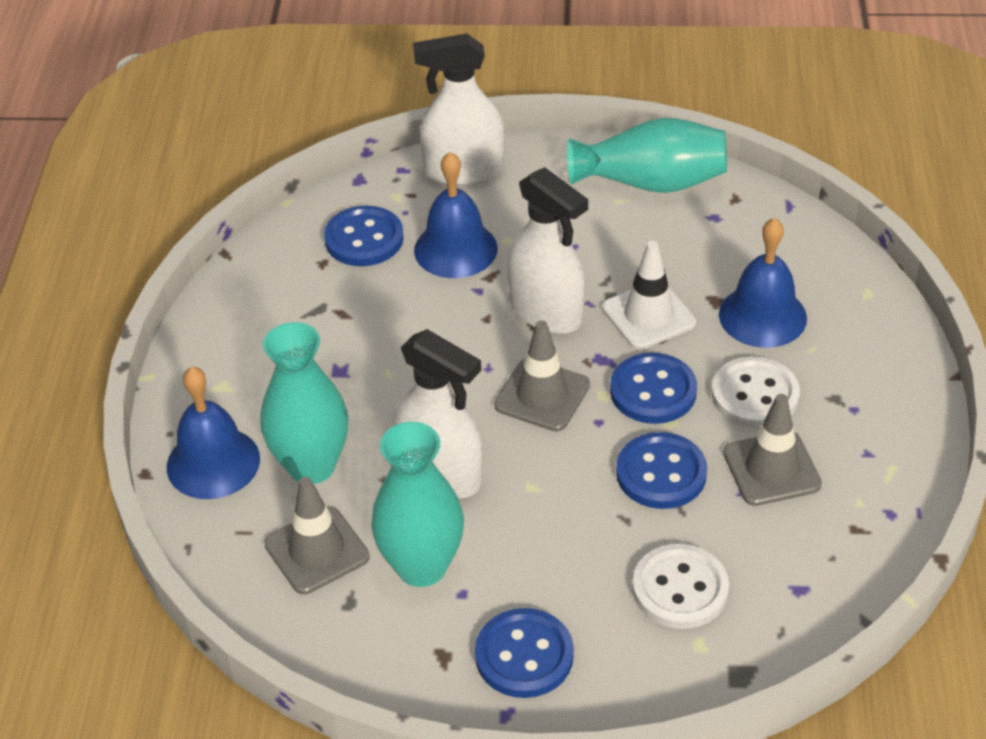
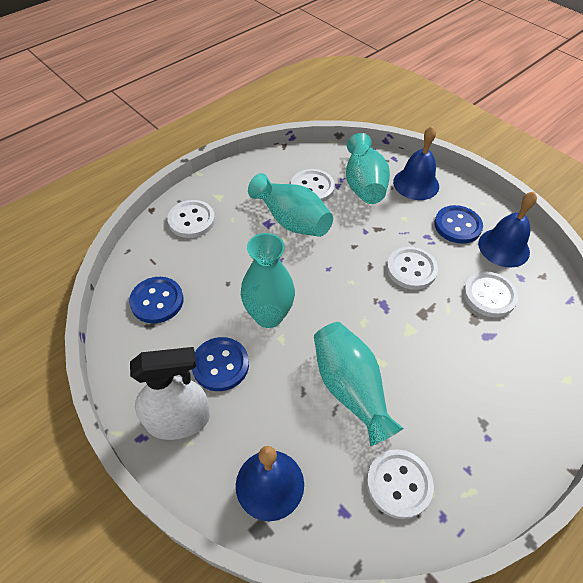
blue button: 4 -> 3
grey traffic cone: 3 -> 0
turquoise vase: 3 -> 4
white button: 2 -> 5
white spray bottle: 3 -> 1
white traffic cone: 1 -> 0

